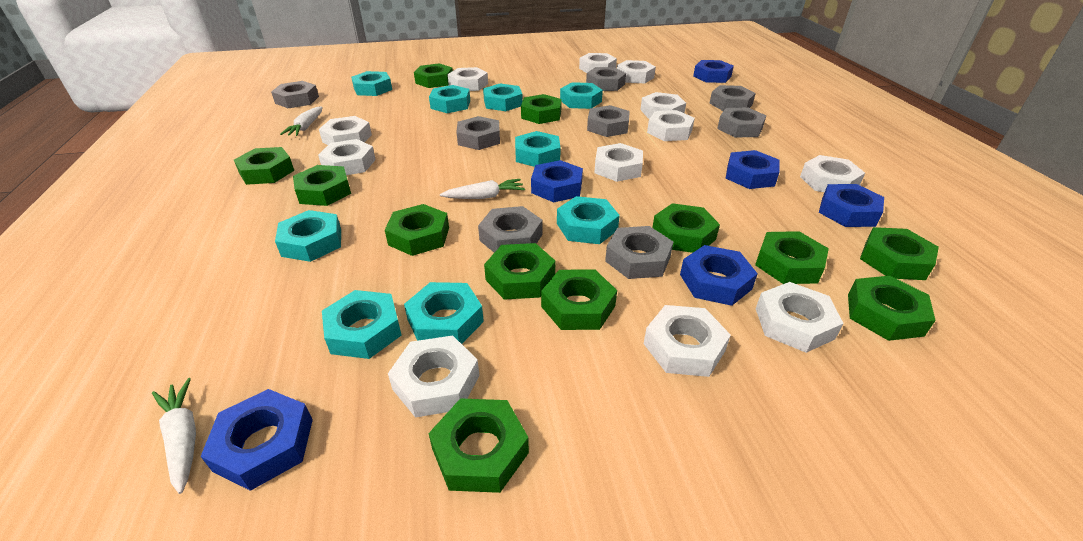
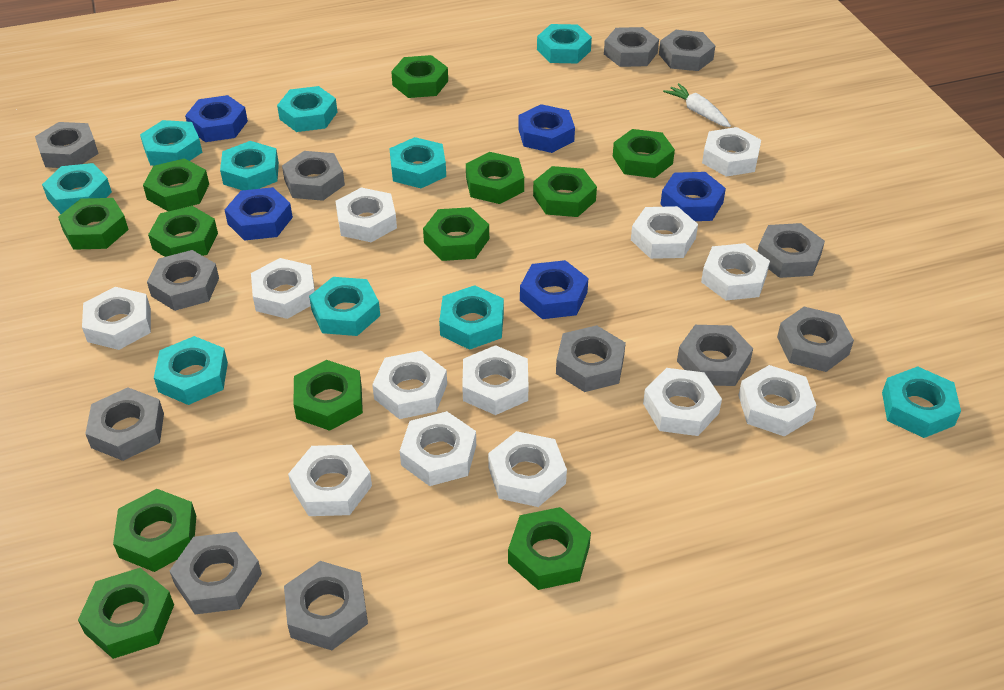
blue nut: 6 -> 5
grey nut: 8 -> 12
turquoise nut: 9 -> 10
white carrot: 3 -> 1
white nut: 12 -> 13

